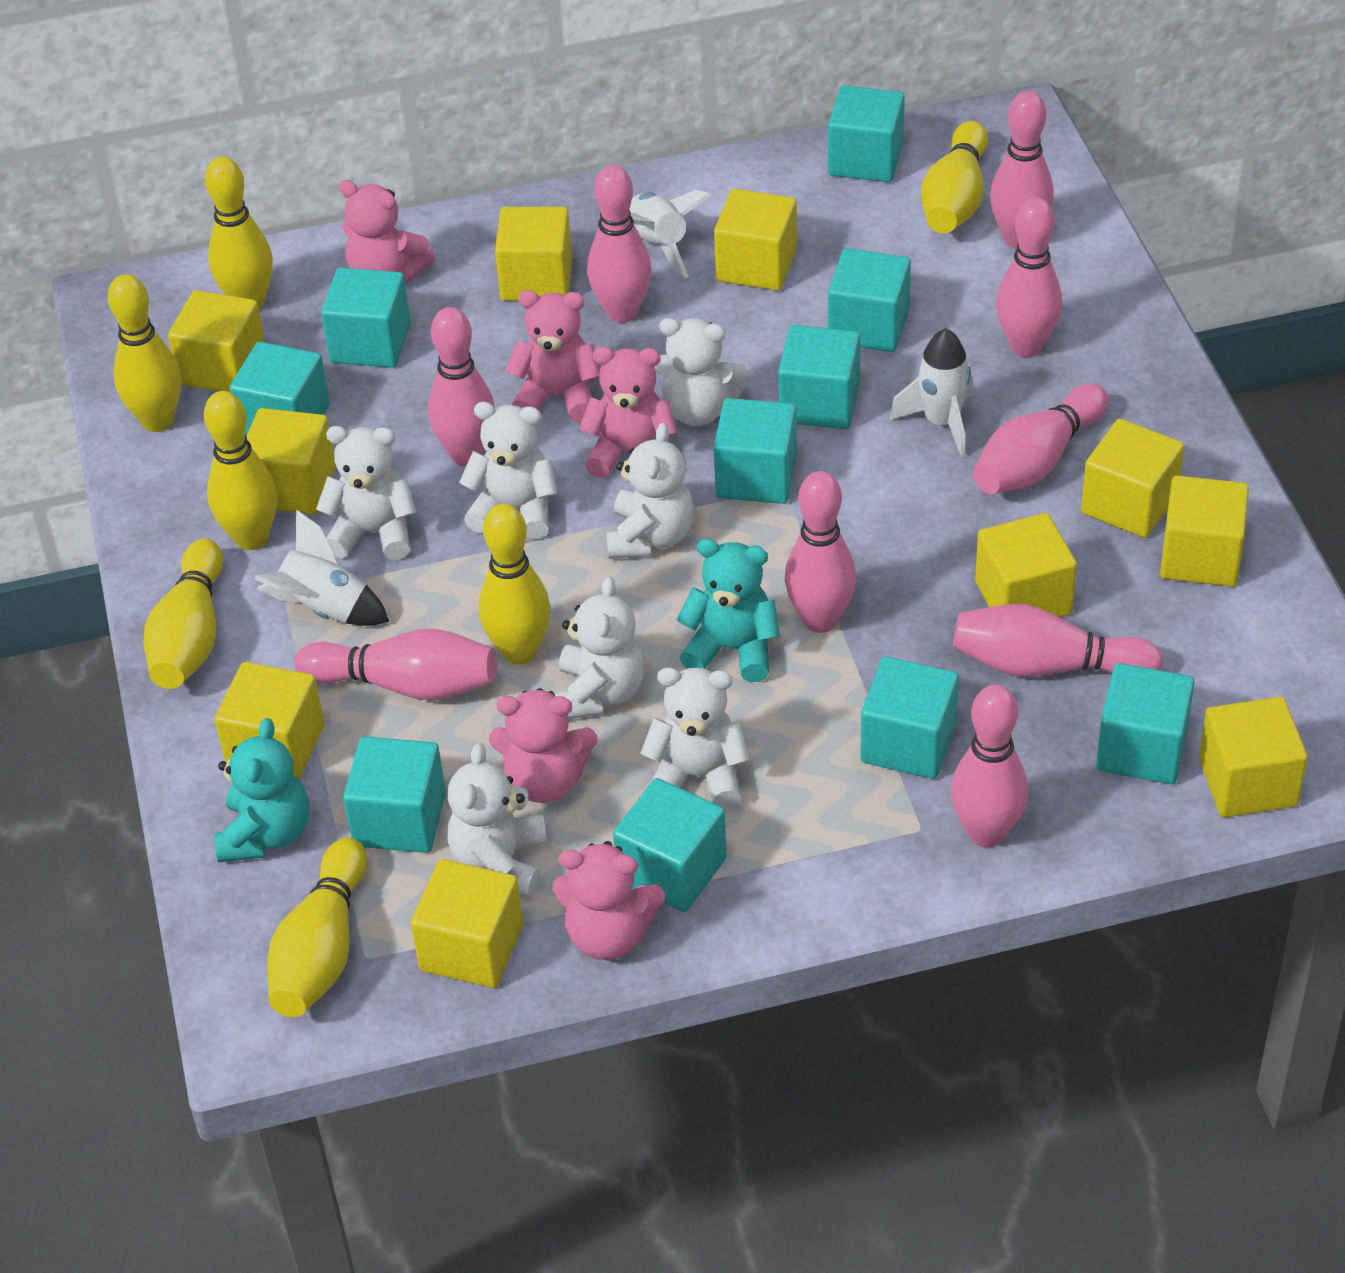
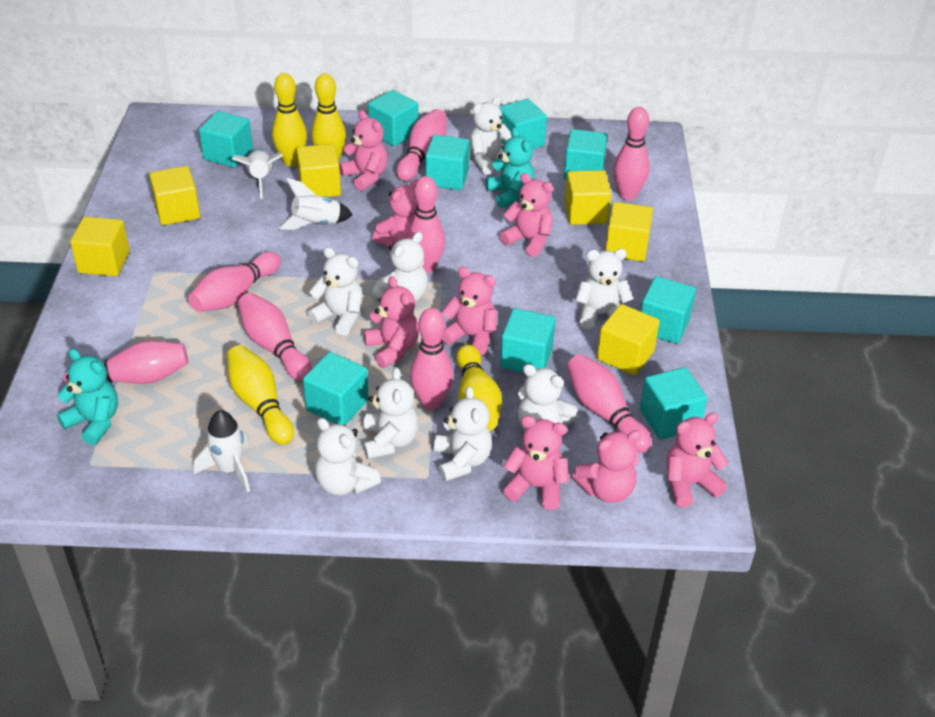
pink bowling pin: 9 -> 8
pink teddy bear: 5 -> 8
turquoise cube: 10 -> 9
white teddy bear: 7 -> 8
yellow bowling pin: 7 -> 4
yellow cube: 10 -> 6

